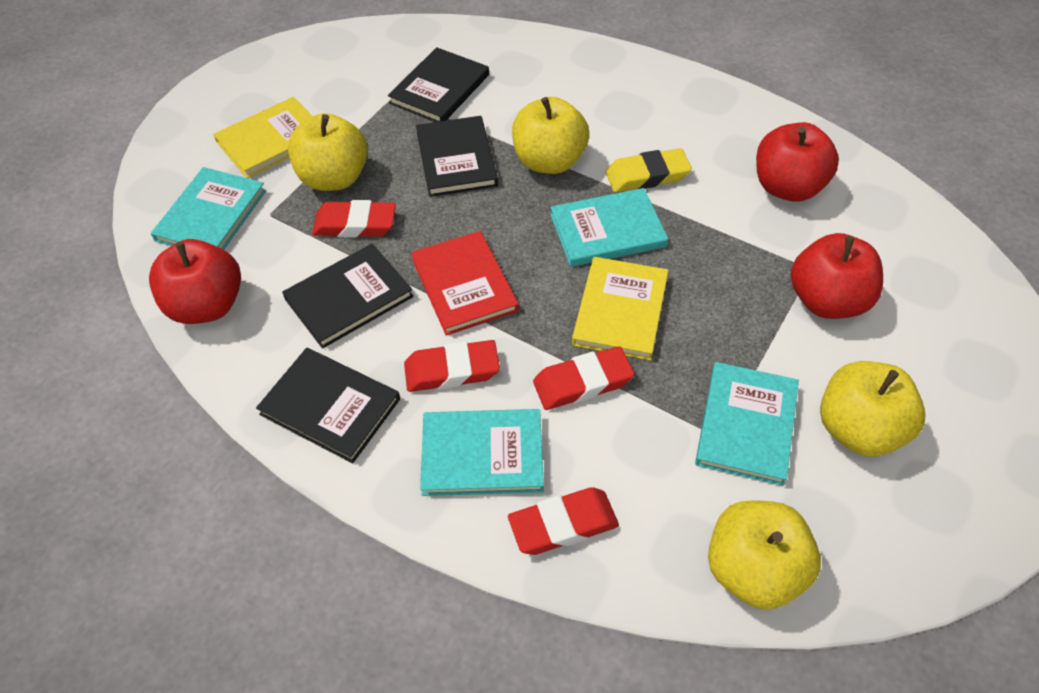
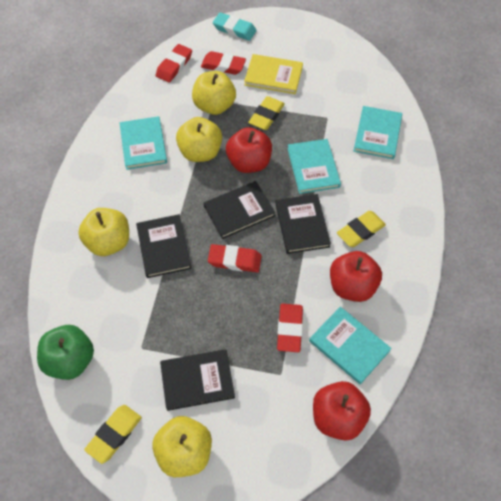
green apple: 0 -> 1
red book: 1 -> 0
turquoise eraser: 0 -> 1
yellow book: 2 -> 1
yellow eraser: 1 -> 3

